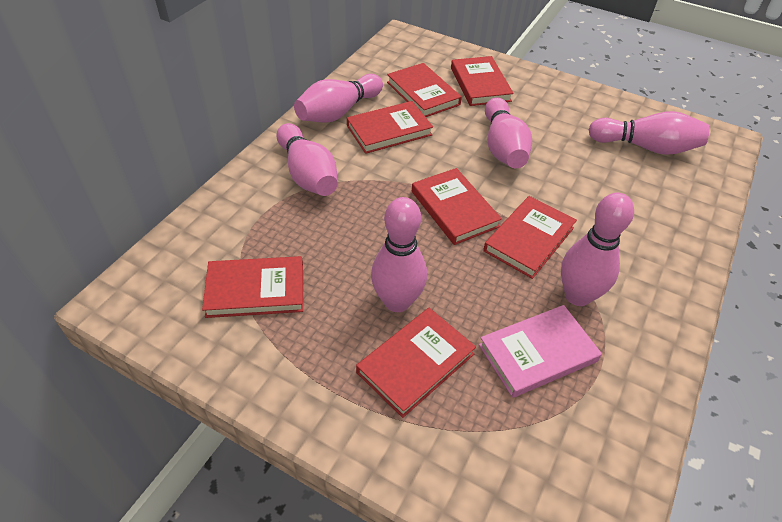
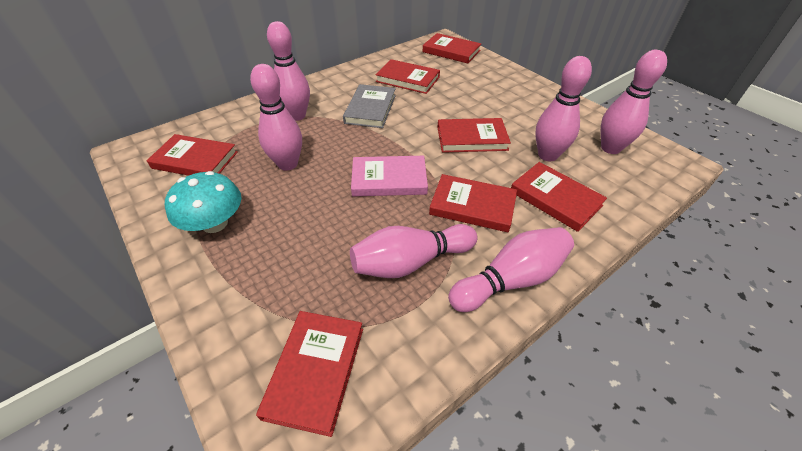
grey book: 0 -> 1
turquoise mushroom: 0 -> 1

